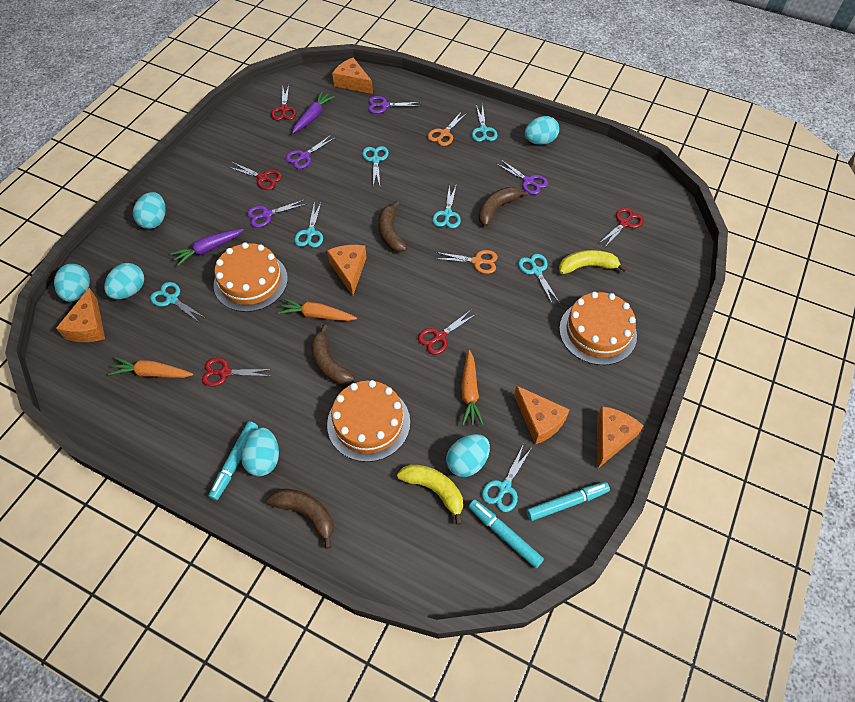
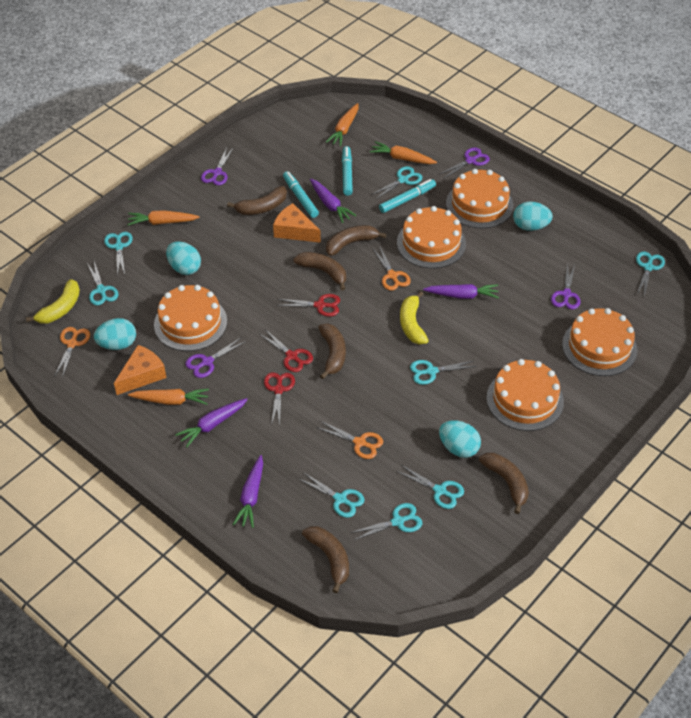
brown banana: 4 -> 6
orange cake: 3 -> 5
orange carrot: 3 -> 4
orange cheese: 5 -> 2
orange scissors: 2 -> 3
purple carrot: 2 -> 4
red scissors: 5 -> 3
turquoise egg: 6 -> 4
turquoise scissors: 7 -> 8

